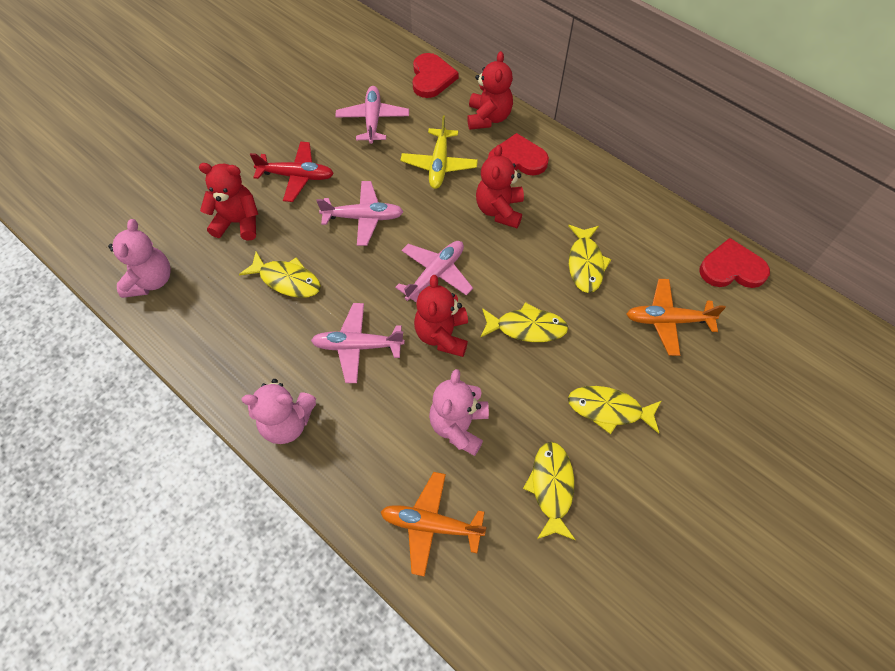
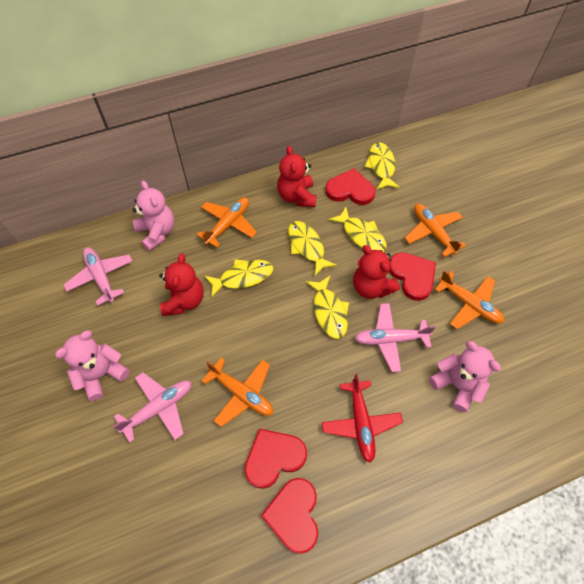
orange plane: 2 -> 4
pink plane: 4 -> 3
red heart: 3 -> 4
red teddy bear: 4 -> 3
yellow plane: 1 -> 0

